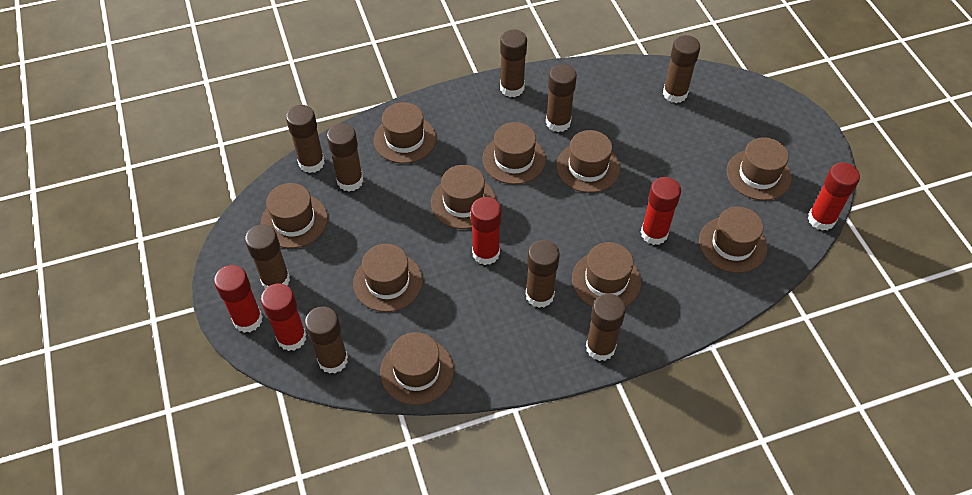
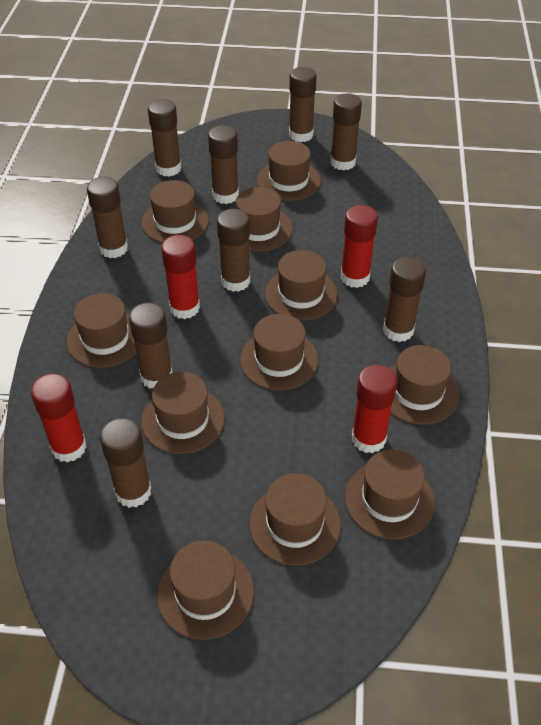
brown hat: 10 -> 11
red glue stick: 5 -> 4

